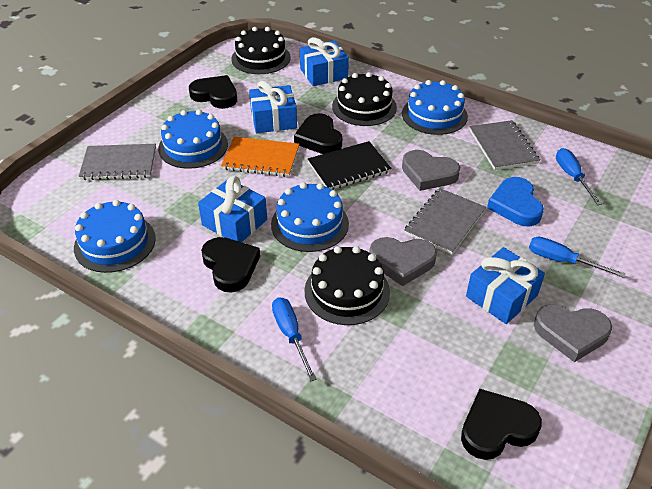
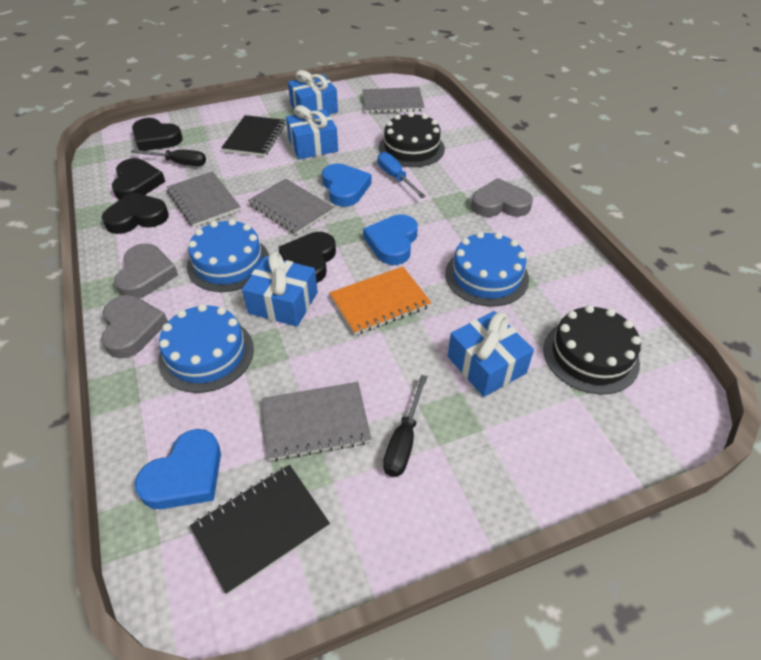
black cake: 3 -> 2
black notebook: 1 -> 2
black screwdriver: 0 -> 2
blue cake: 4 -> 3
blue heart: 1 -> 3
blue screwdriver: 3 -> 1
grey notebook: 3 -> 4

